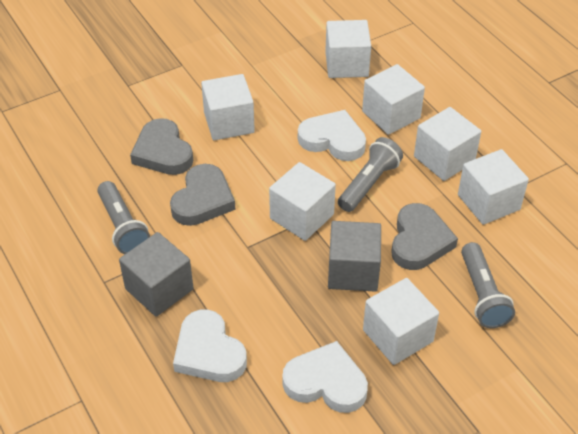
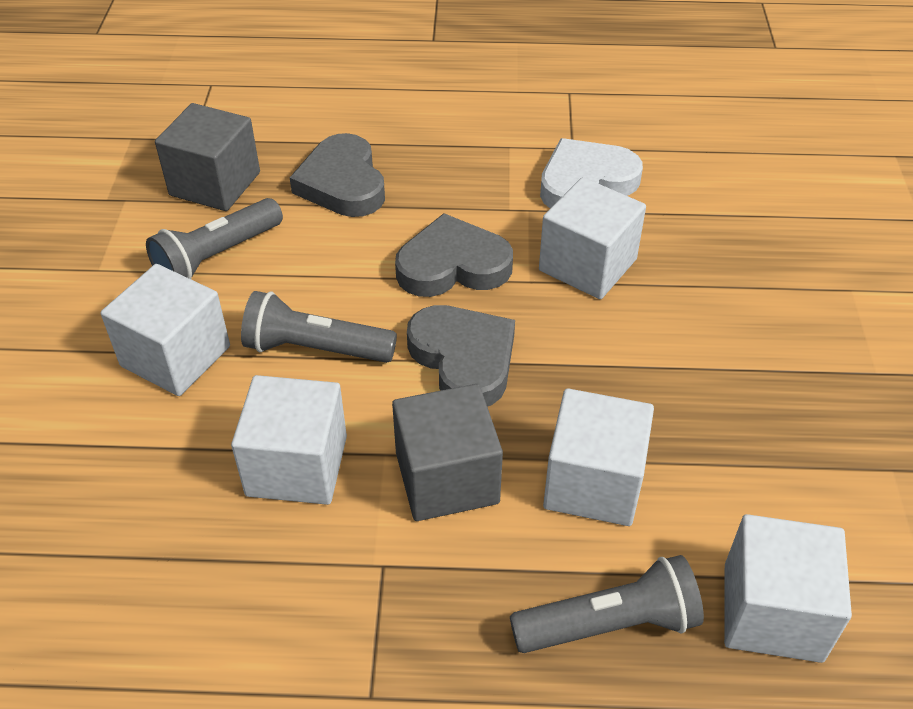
white cube: 7 -> 5
white heart: 3 -> 1

